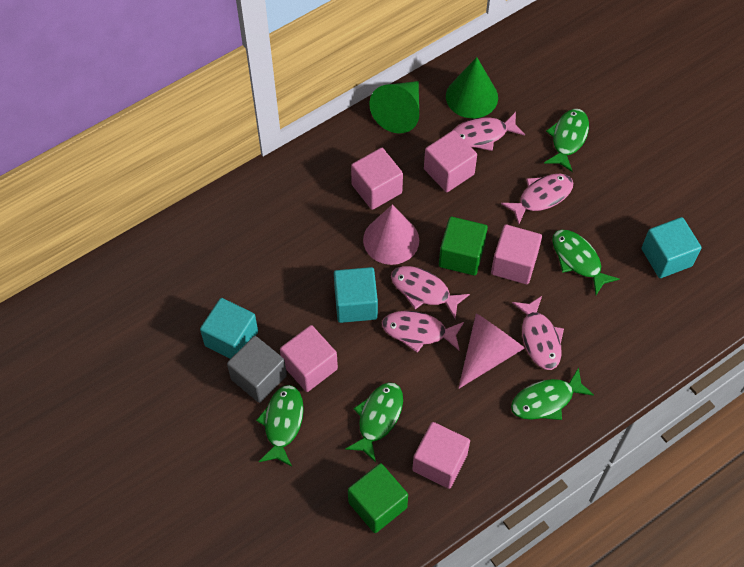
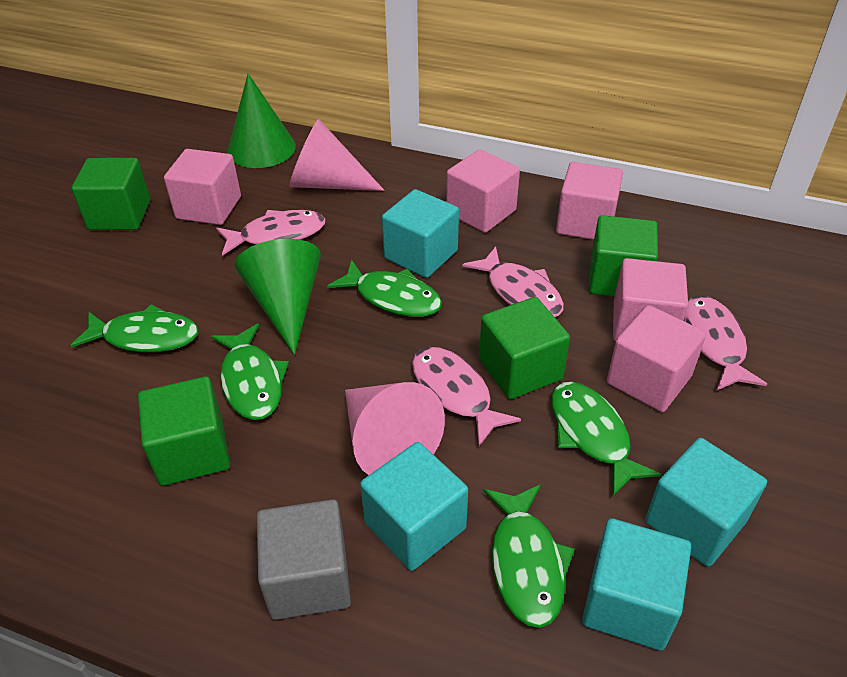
green cube: 2 -> 4
pink fish: 5 -> 4
turquoise cube: 3 -> 4

